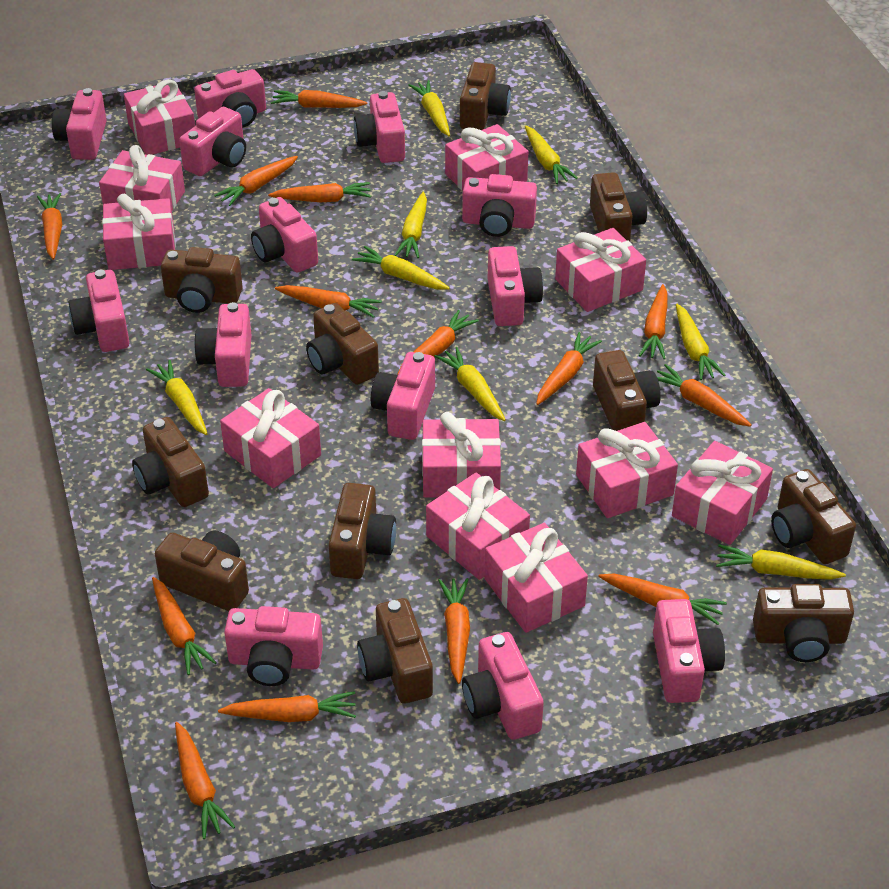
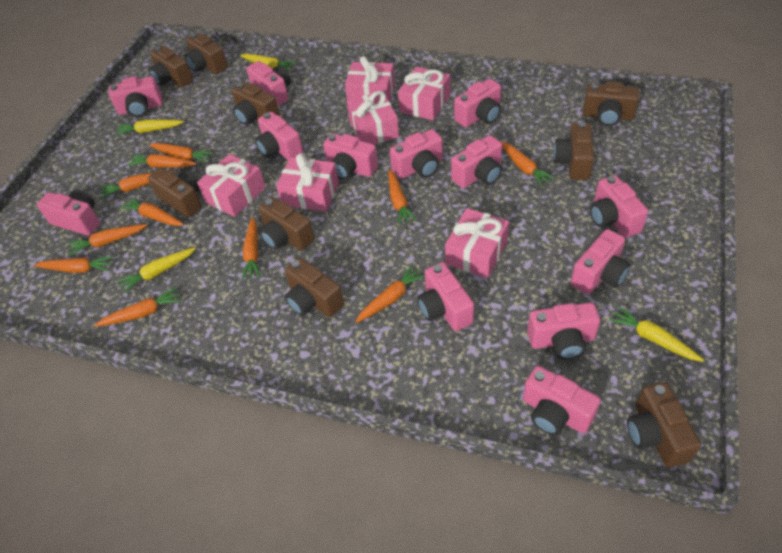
brown camera: 11 -> 9
orange carrot: 14 -> 11
pink gift: 11 -> 6
yellow carrot: 8 -> 4

